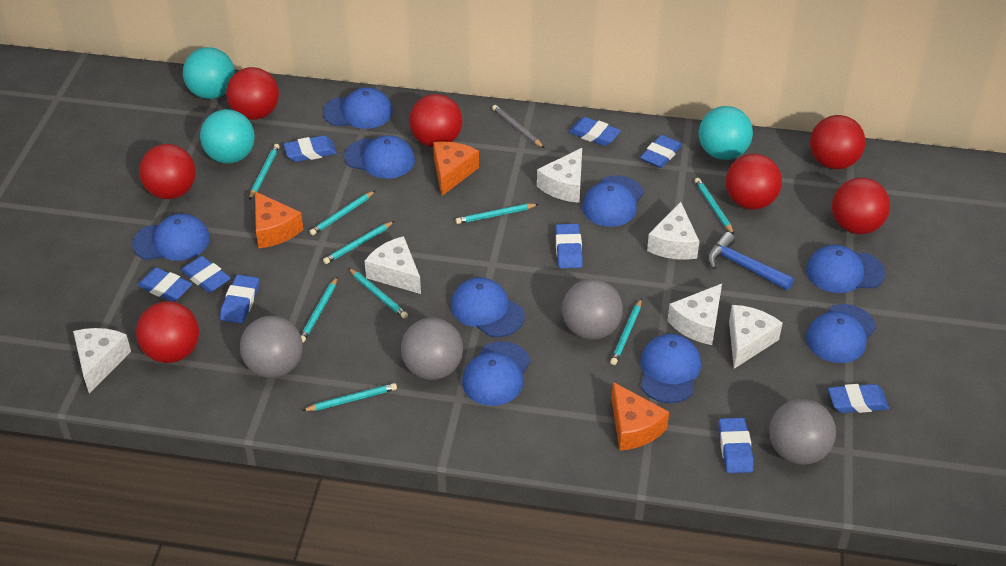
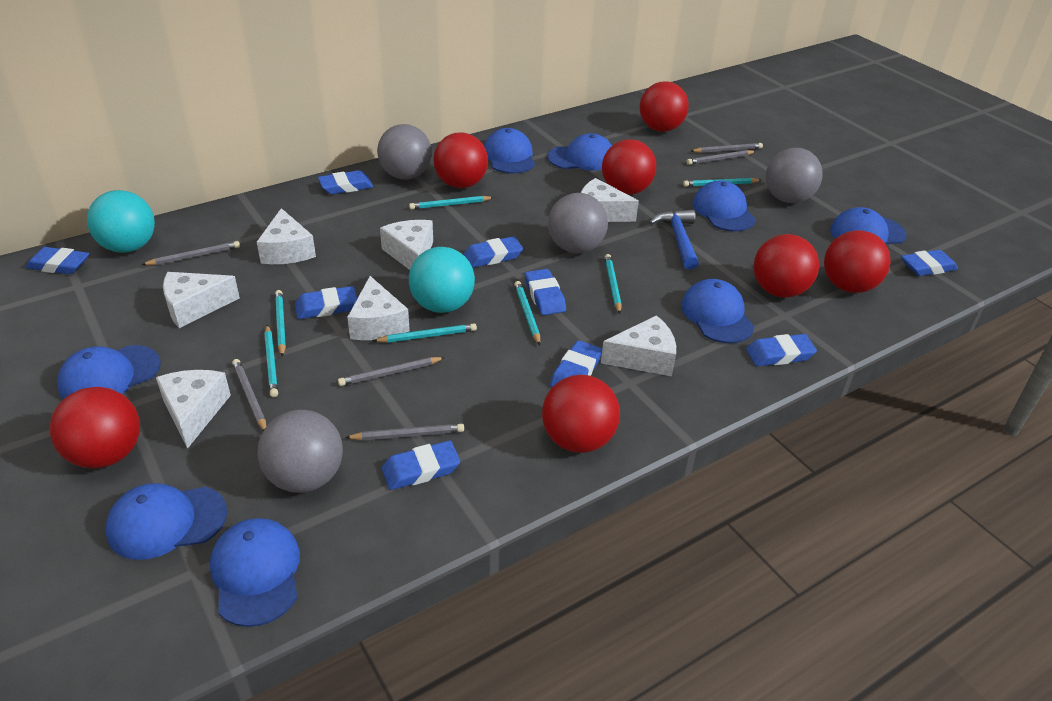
blue cap: 9 -> 8
grey pencil: 1 -> 6
orange cheese: 3 -> 0
turquoise ball: 3 -> 2
turquoise pencil: 9 -> 7
white cheese: 6 -> 7

